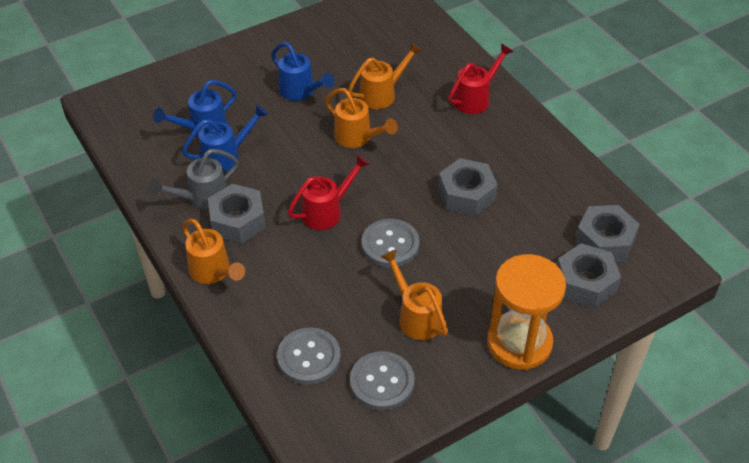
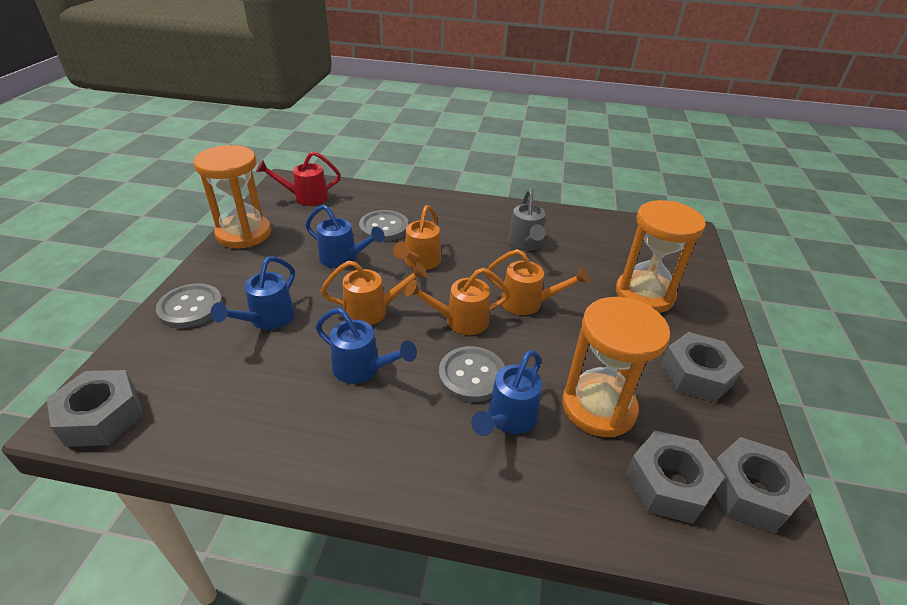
blue watering can: 3 -> 4
orange hourglass: 1 -> 3
red watering can: 2 -> 1

